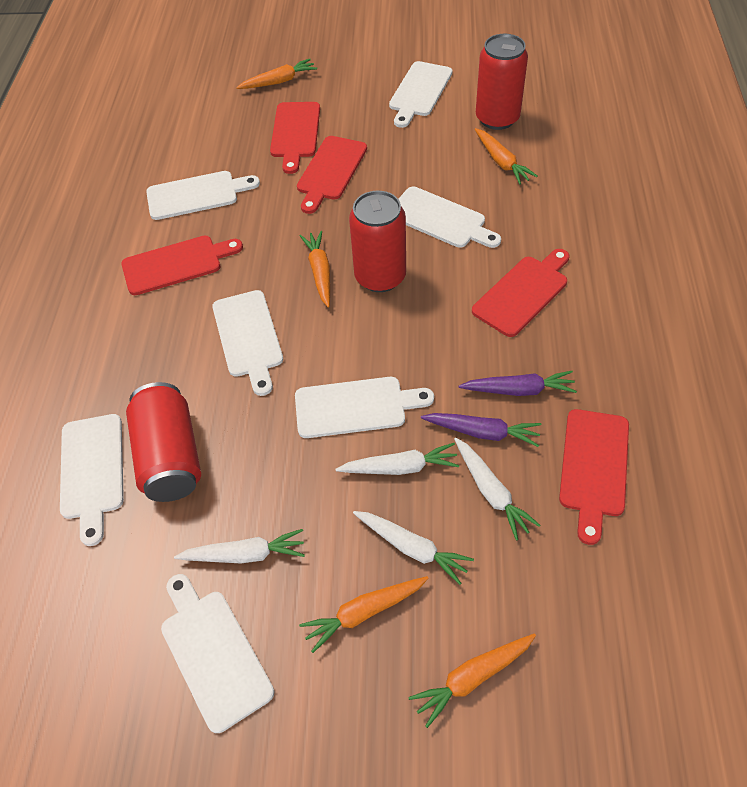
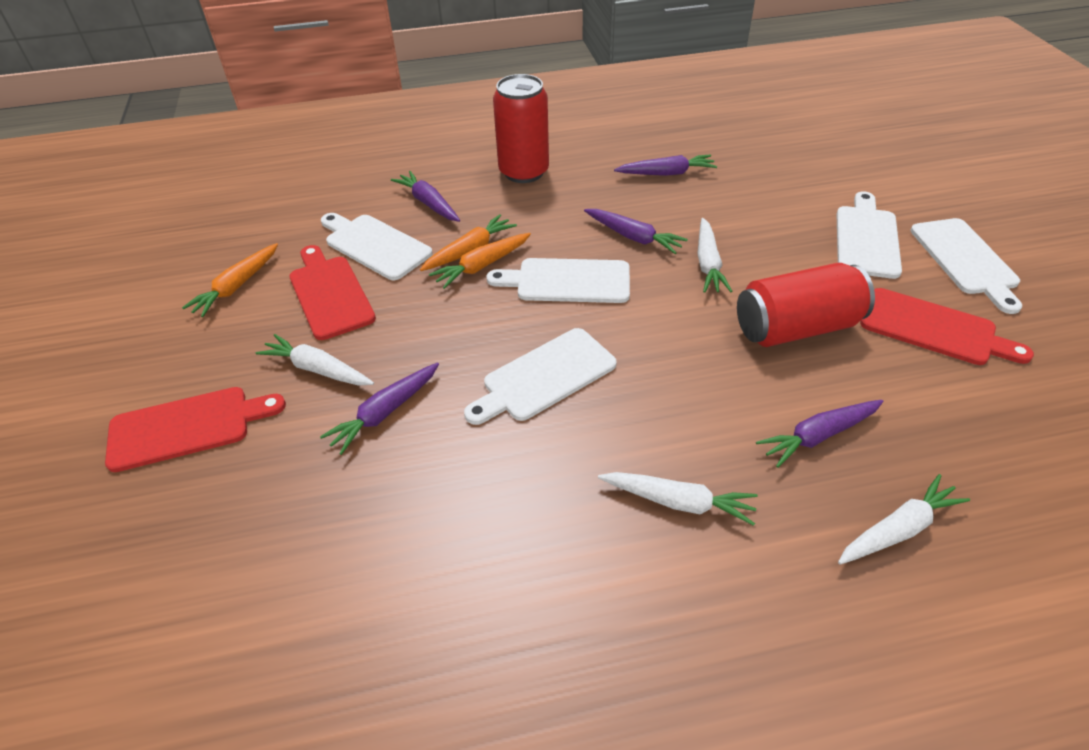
orange carrot: 5 -> 3
purple carrot: 2 -> 5
red can: 3 -> 2
red cutting board: 5 -> 3
white cutting board: 7 -> 5

